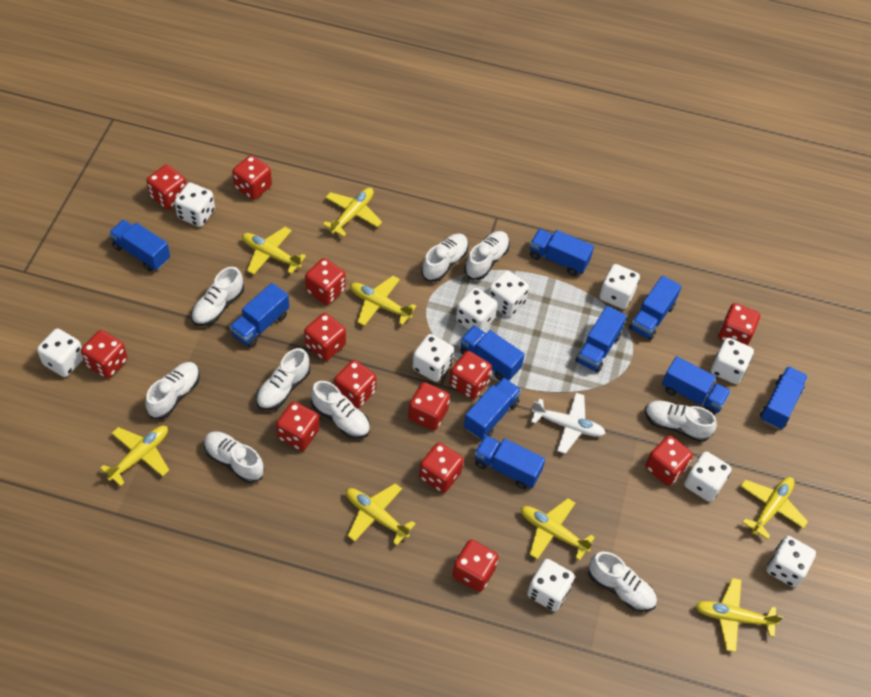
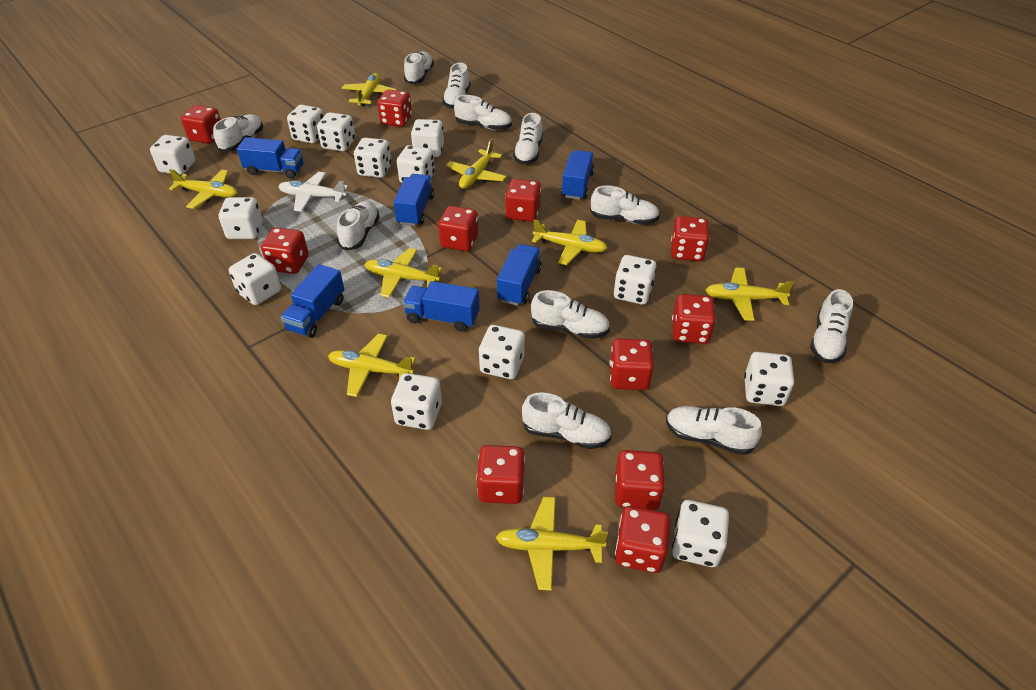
blue truck: 10 -> 6
red dice: 13 -> 11
white dice: 10 -> 13
white shoe: 9 -> 11

